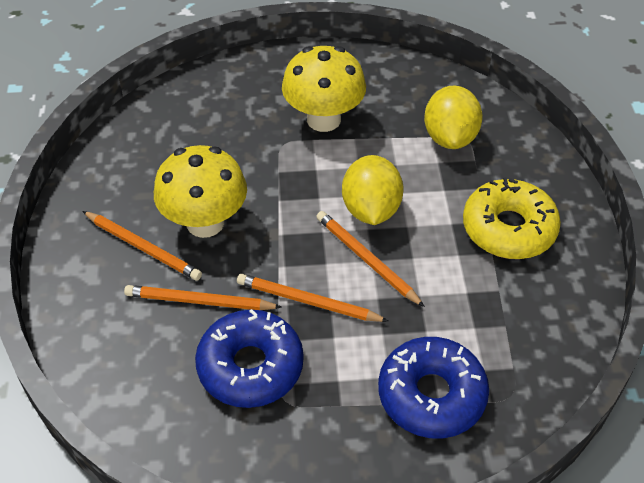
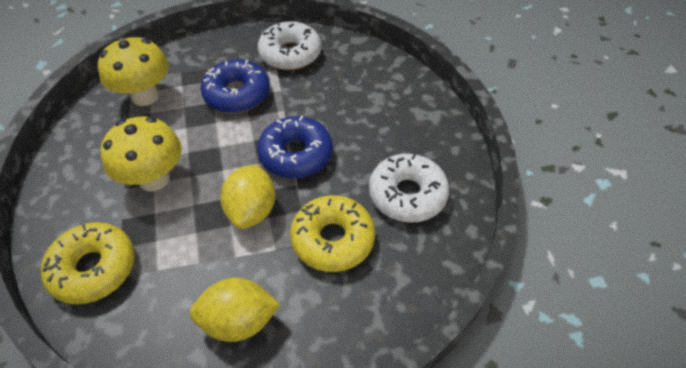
orange pencil: 4 -> 0
white donut: 0 -> 2
yellow donut: 1 -> 2

